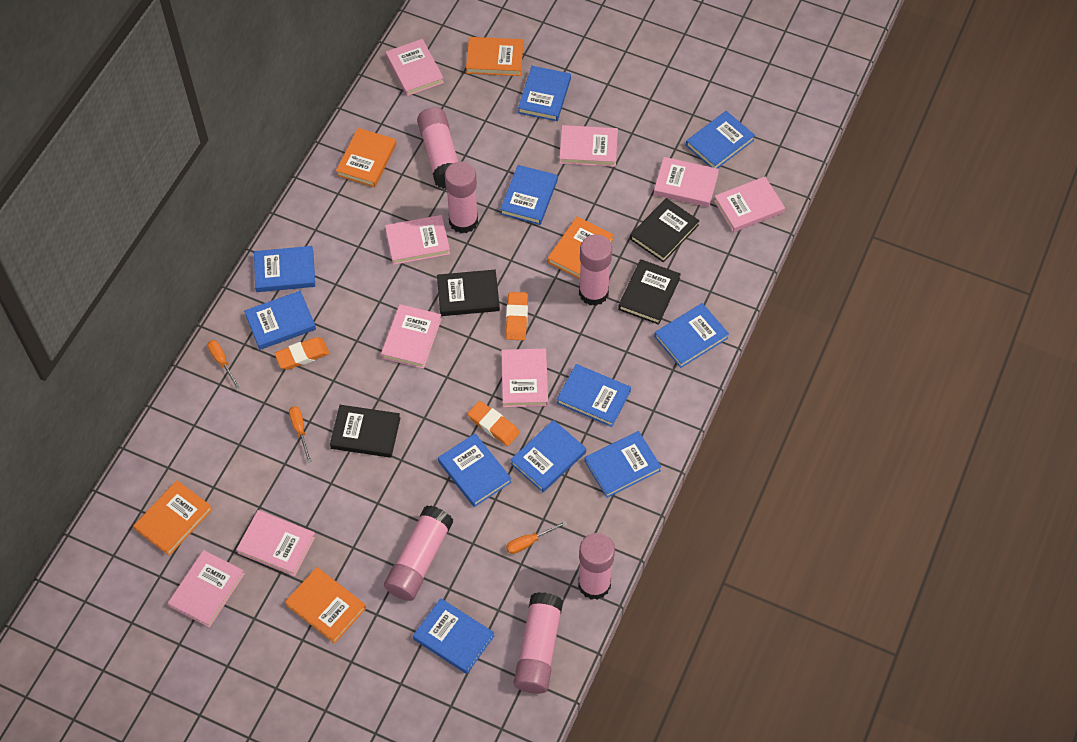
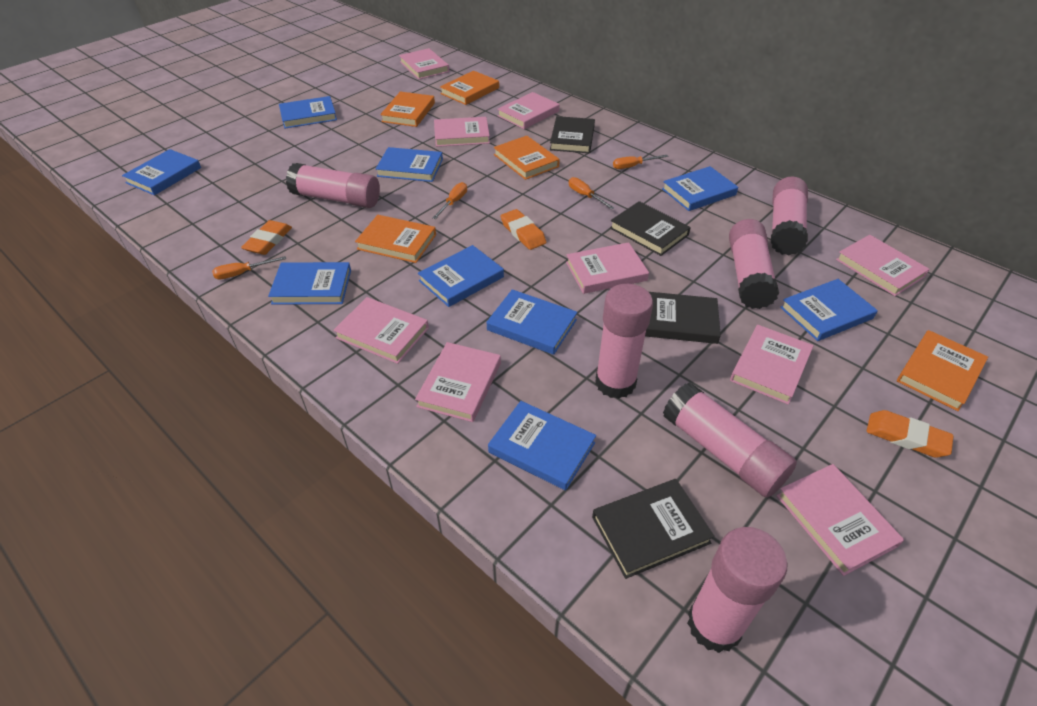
blue book: 11 -> 9
orange screwdriver: 3 -> 4

